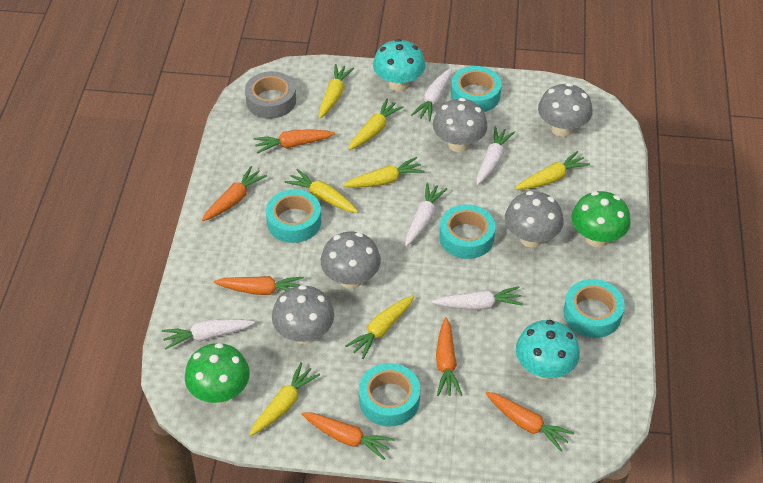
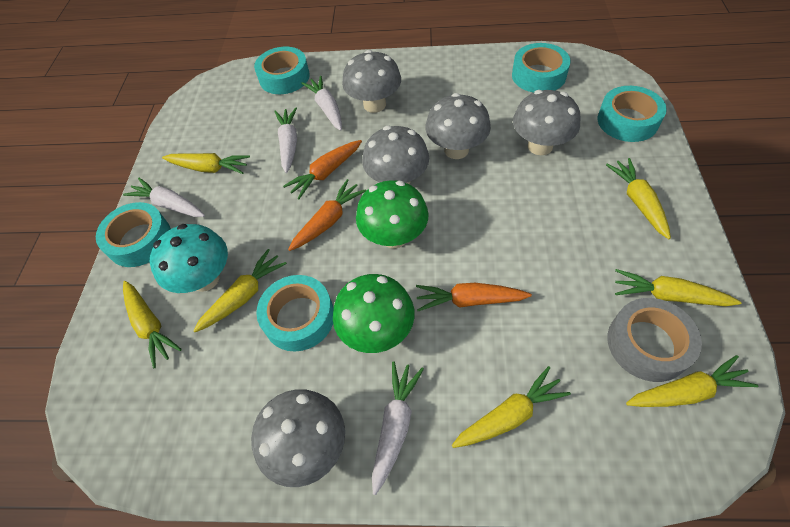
orange carrot: 6 -> 3
turquoise mushroom: 2 -> 1
white carrot: 5 -> 4

